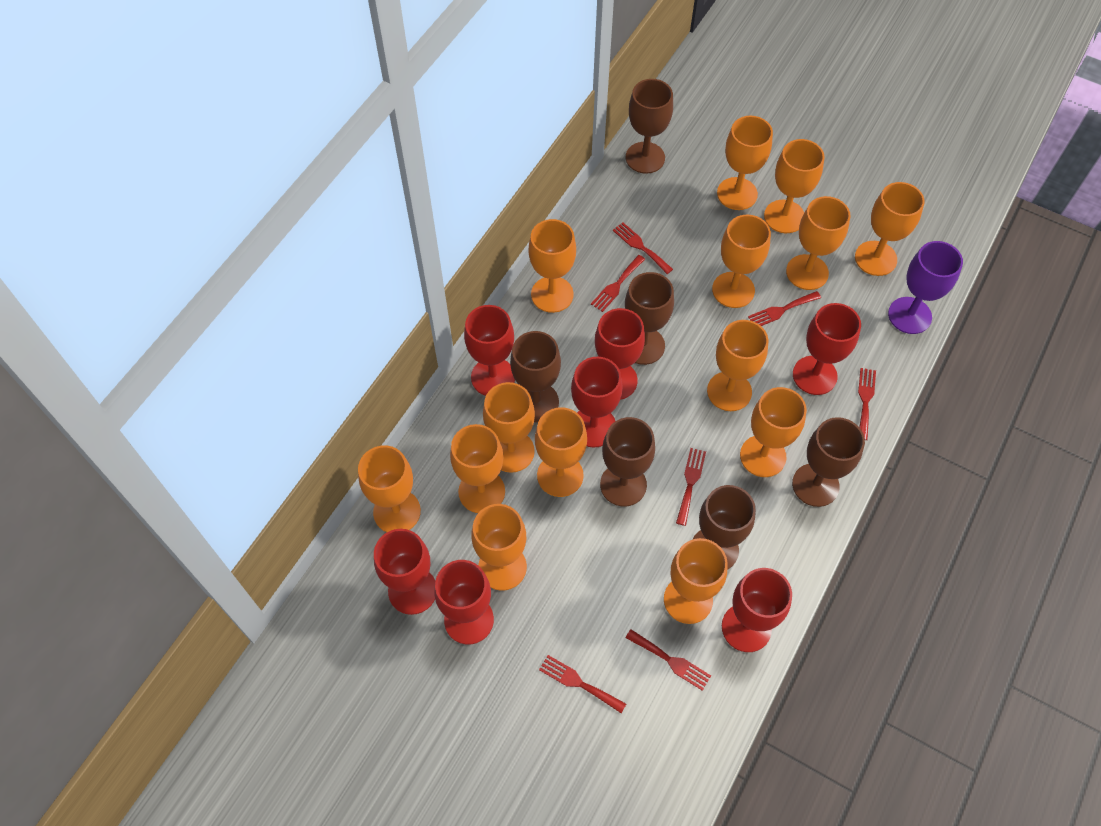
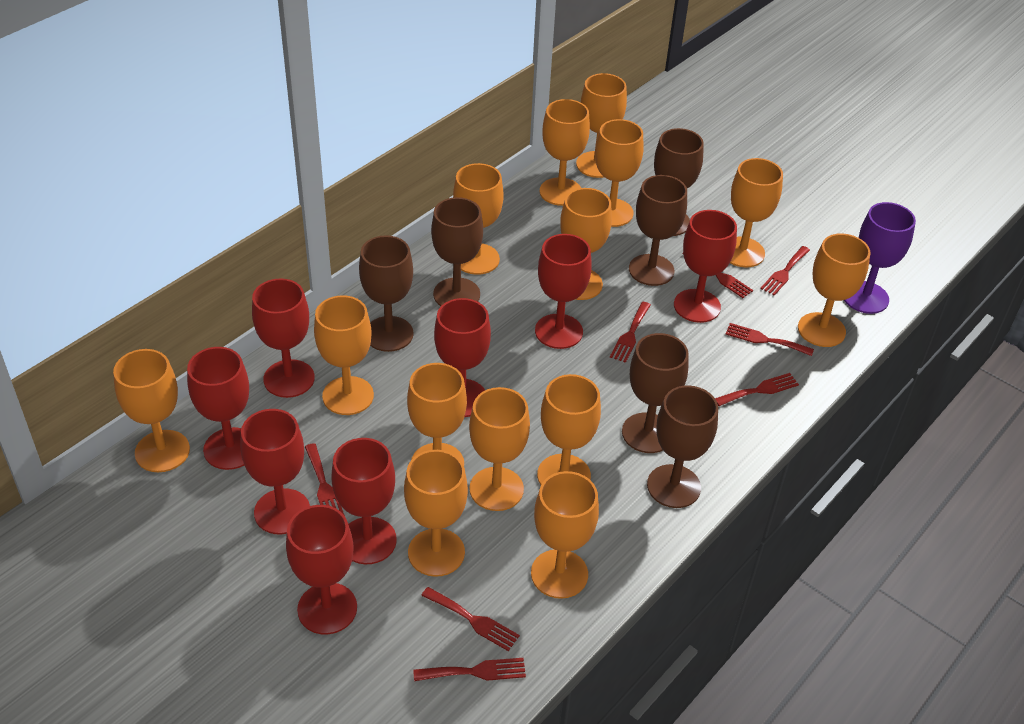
red fork: 7 -> 8
red goblet: 7 -> 8

